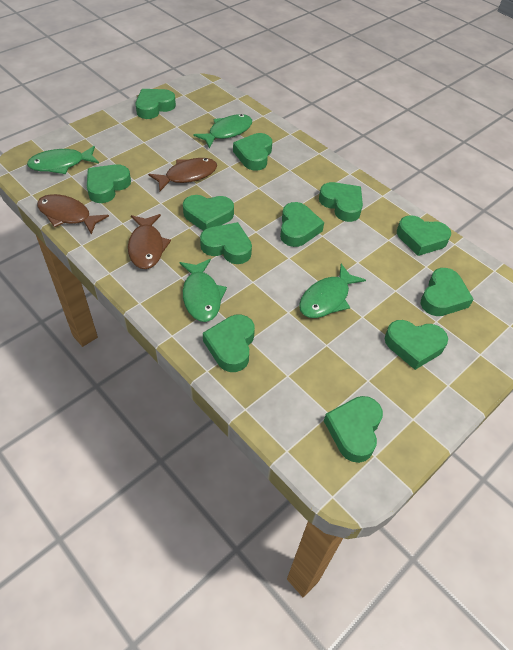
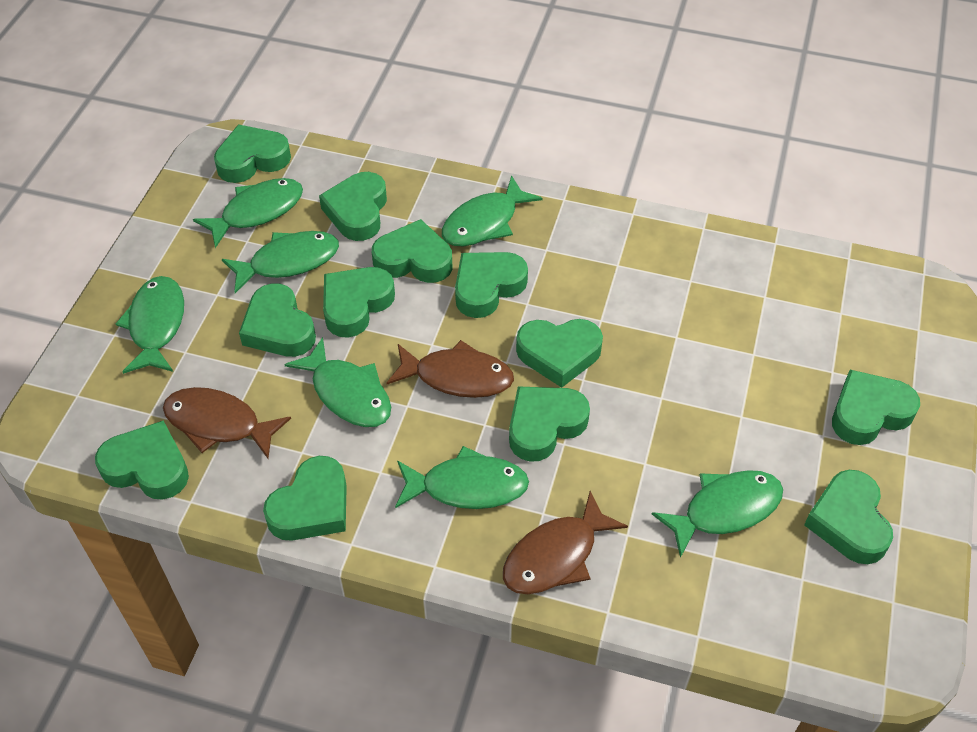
green fish: 4 -> 7

